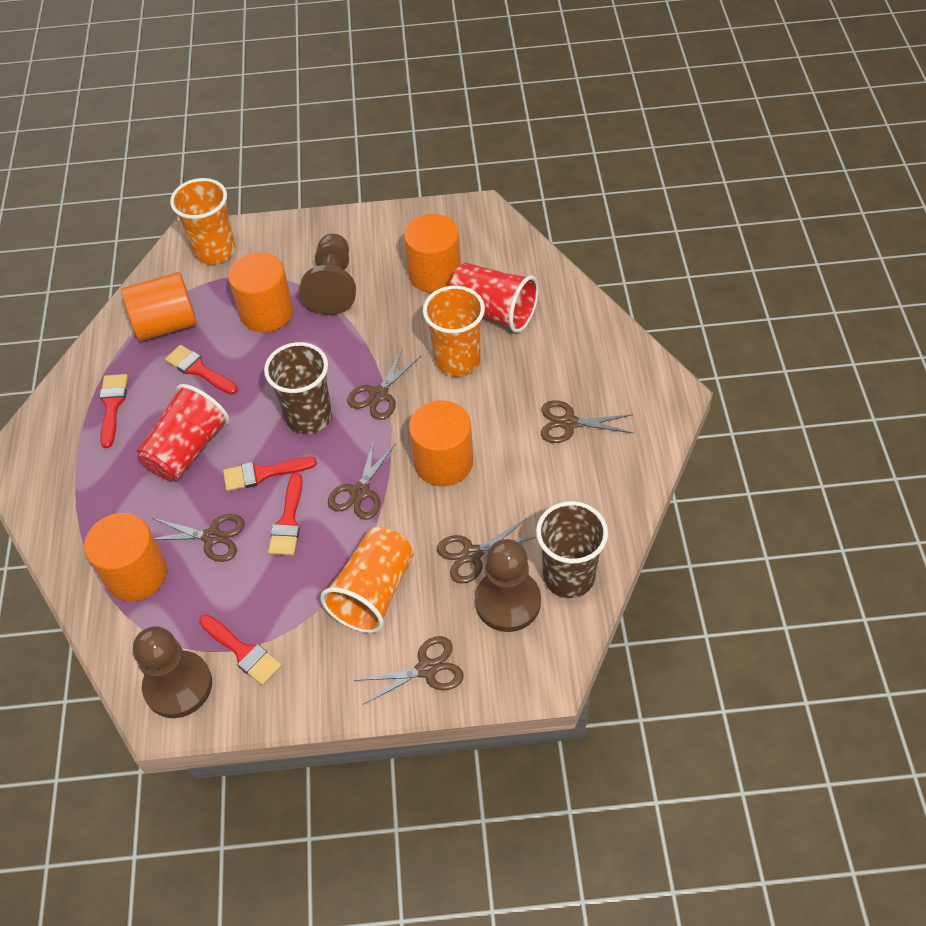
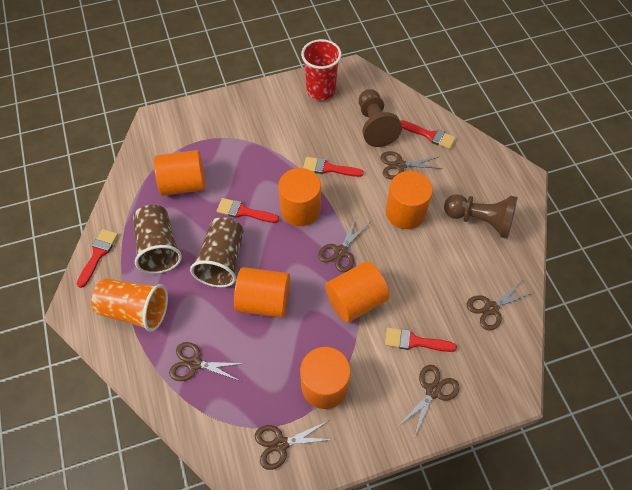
brown pawn: 3 -> 2
orange cup: 3 -> 1
orange cylinder: 5 -> 6
red cup: 2 -> 1

